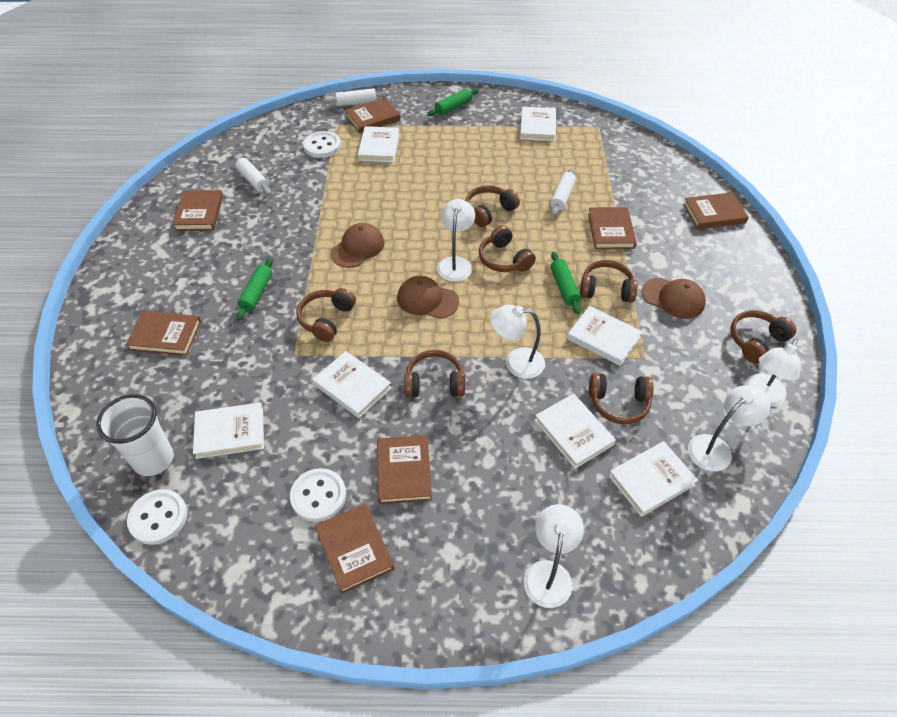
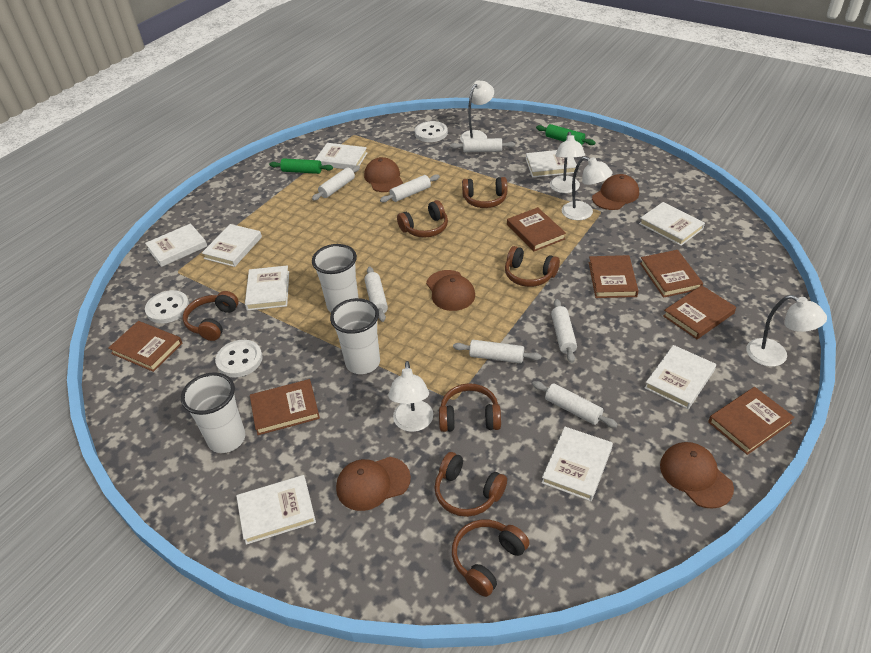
brown cap: 3 -> 5
green rolling pin: 3 -> 2
white book: 7 -> 9
white cup: 1 -> 3
white rolling pin: 3 -> 7

